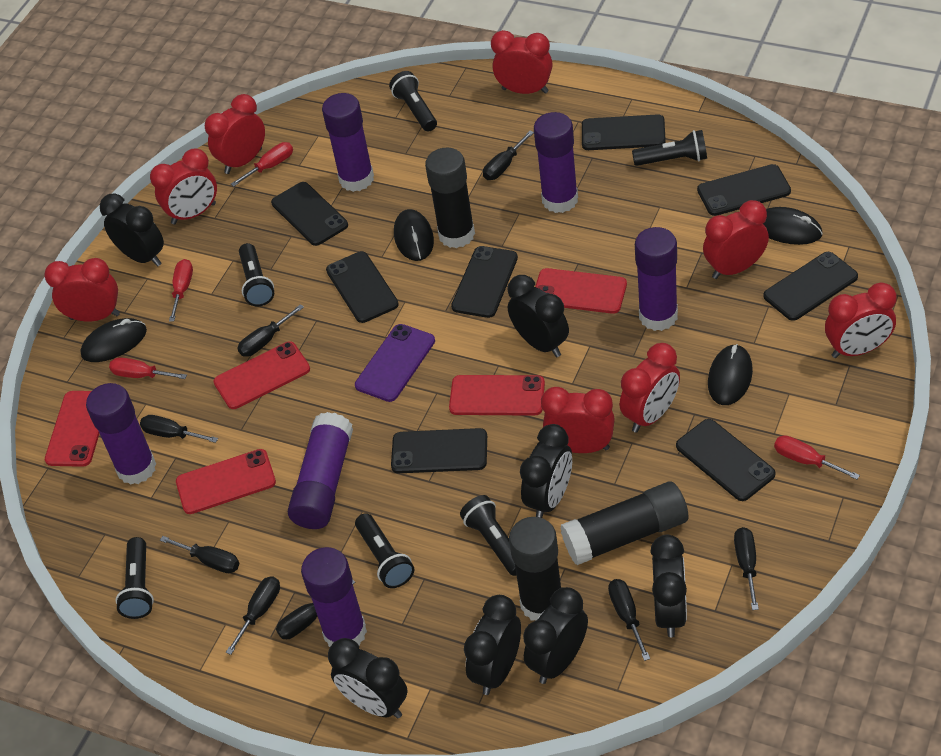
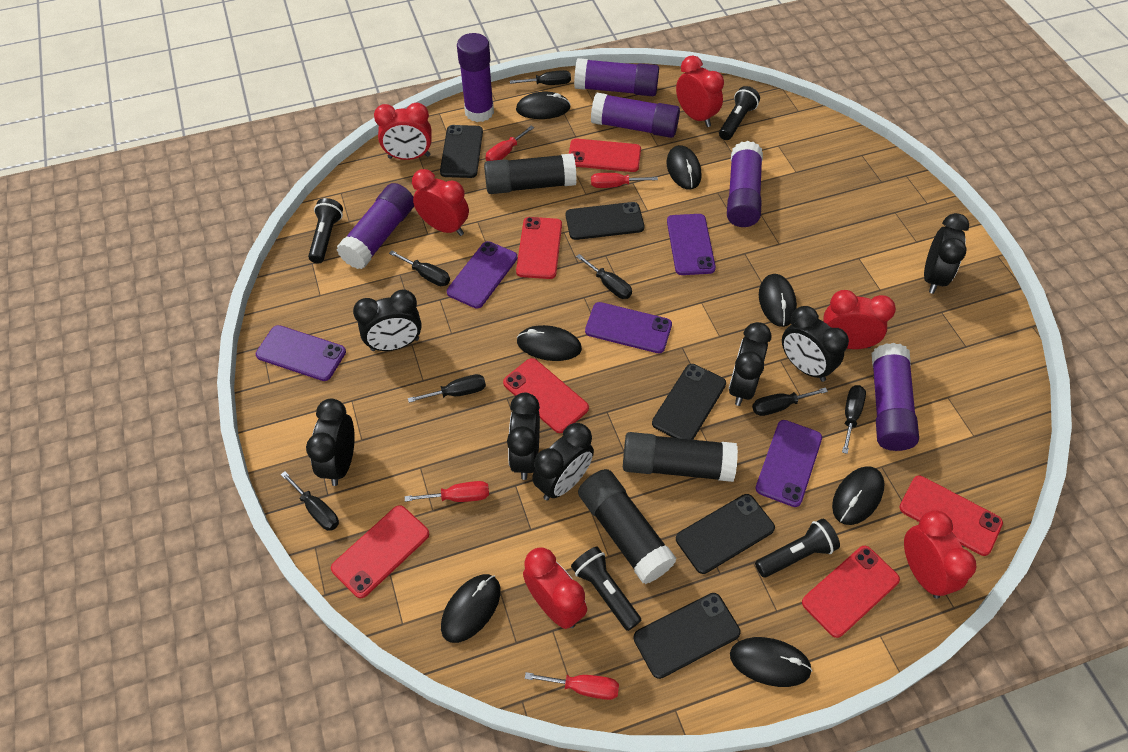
black flashlight: 6 -> 4
black mouse: 4 -> 7
black phone: 8 -> 5
black screwdriver: 8 -> 7
purple phone: 1 -> 5
red clock: 8 -> 6
red phone: 5 -> 6

